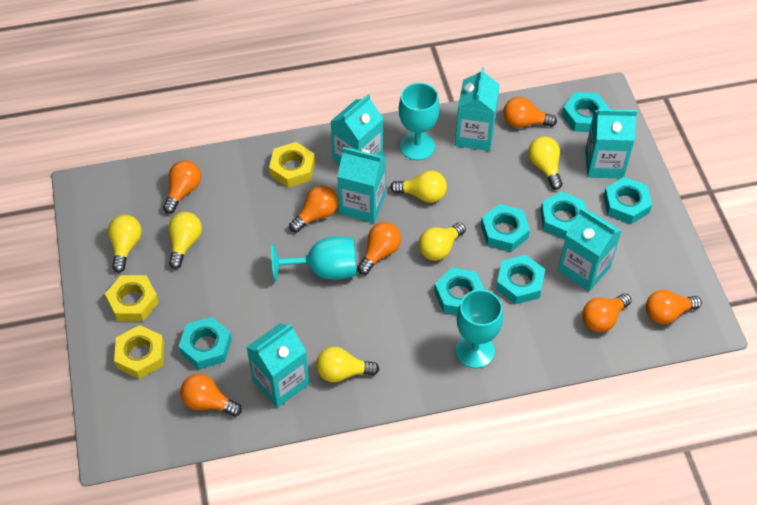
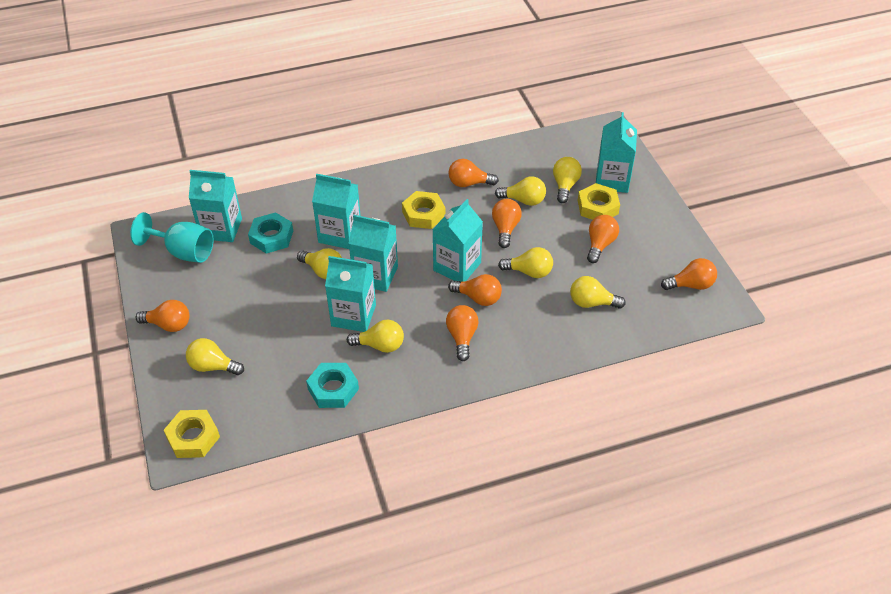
turquoise goblet: 3 -> 1
turquoise nut: 7 -> 2
yellow light bulb: 6 -> 7

